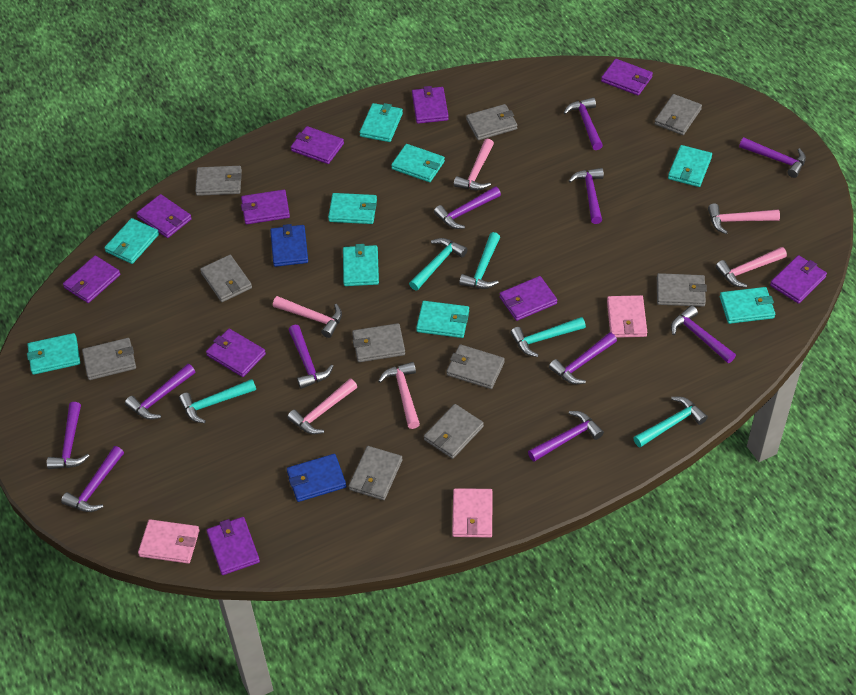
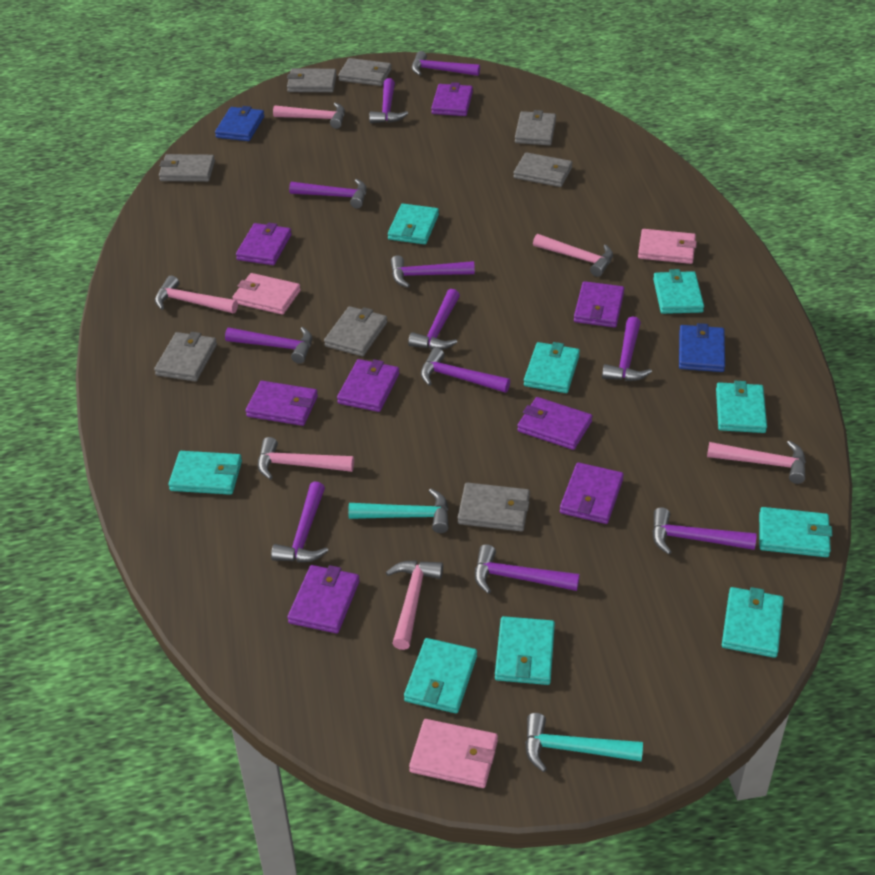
grey wallet: 10 -> 8
purple wallet: 10 -> 8
turquoise hammer: 5 -> 2

